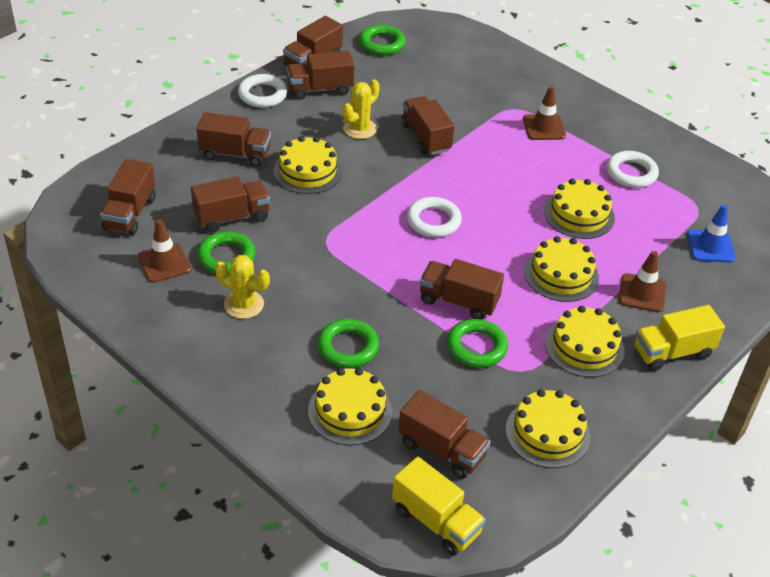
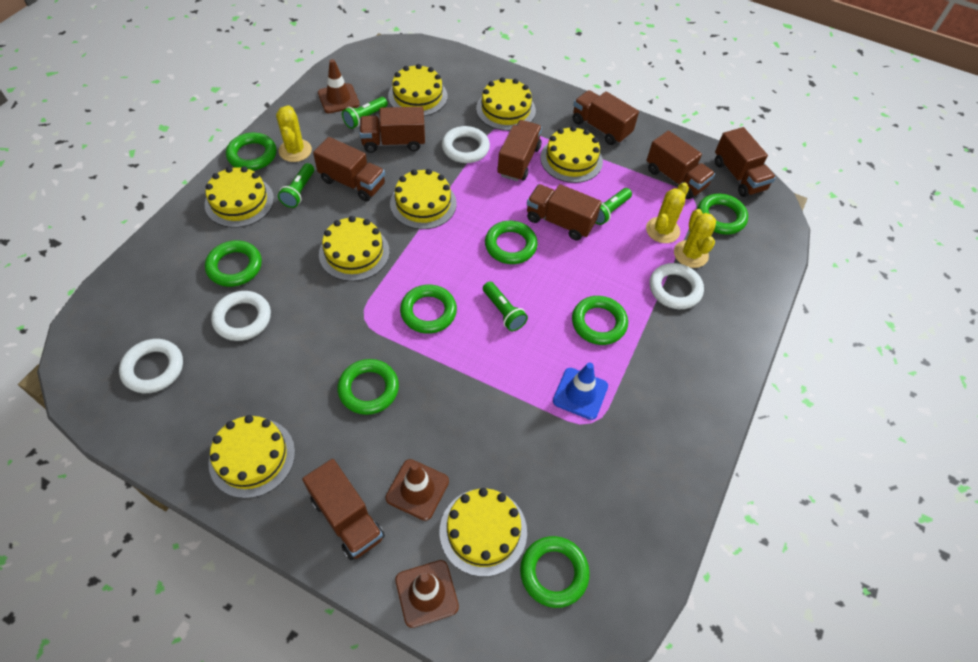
green flashlight: 0 -> 4
green ring: 4 -> 8
white ring: 3 -> 4
yellow cactus: 2 -> 3
yellow cake: 6 -> 8
yellow truck: 2 -> 0

